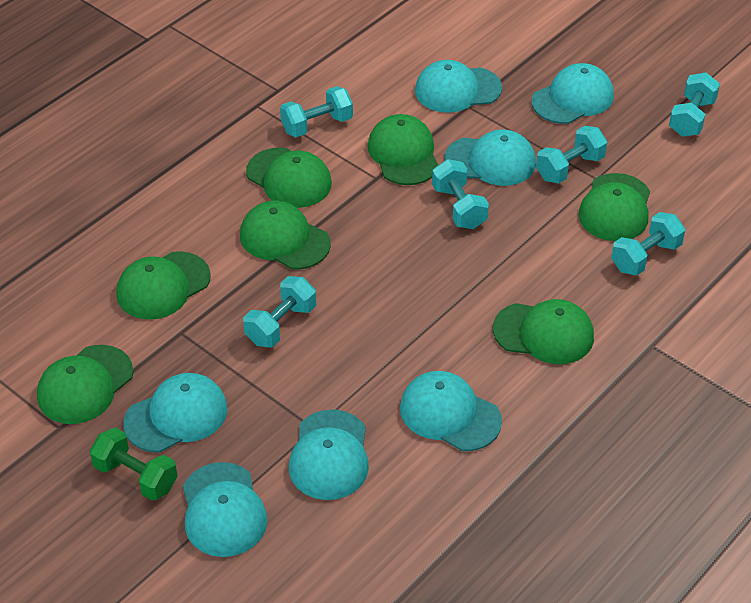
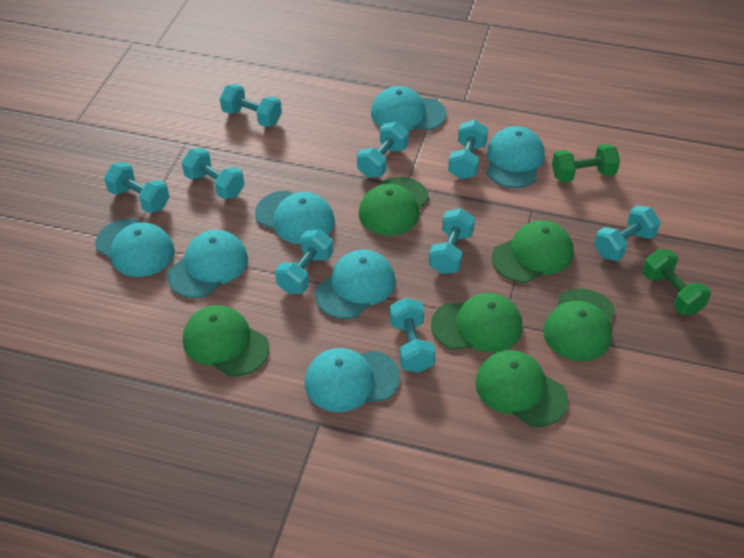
green cap: 7 -> 6
green dumbbell: 1 -> 2
turquoise dumbbell: 6 -> 9

